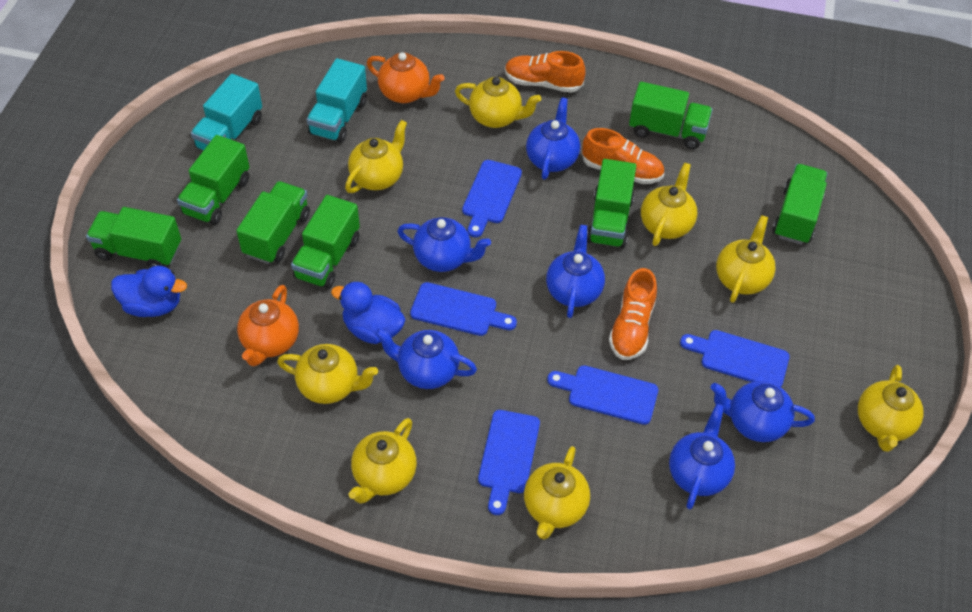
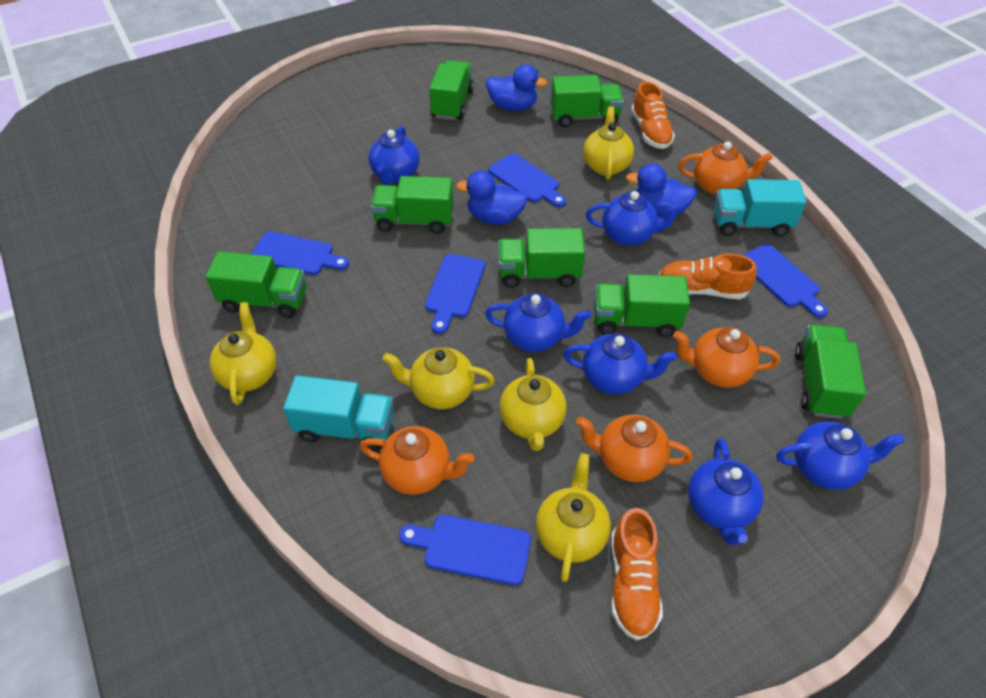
blue duck: 2 -> 3
orange teapot: 2 -> 4
yellow teapot: 8 -> 5

